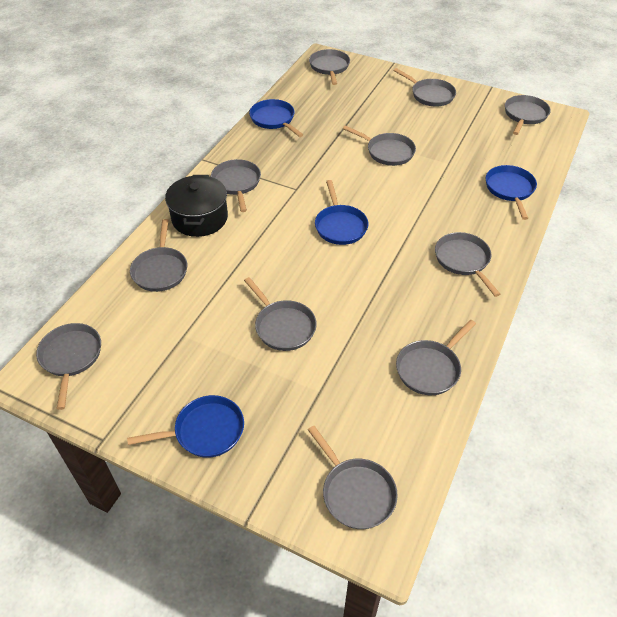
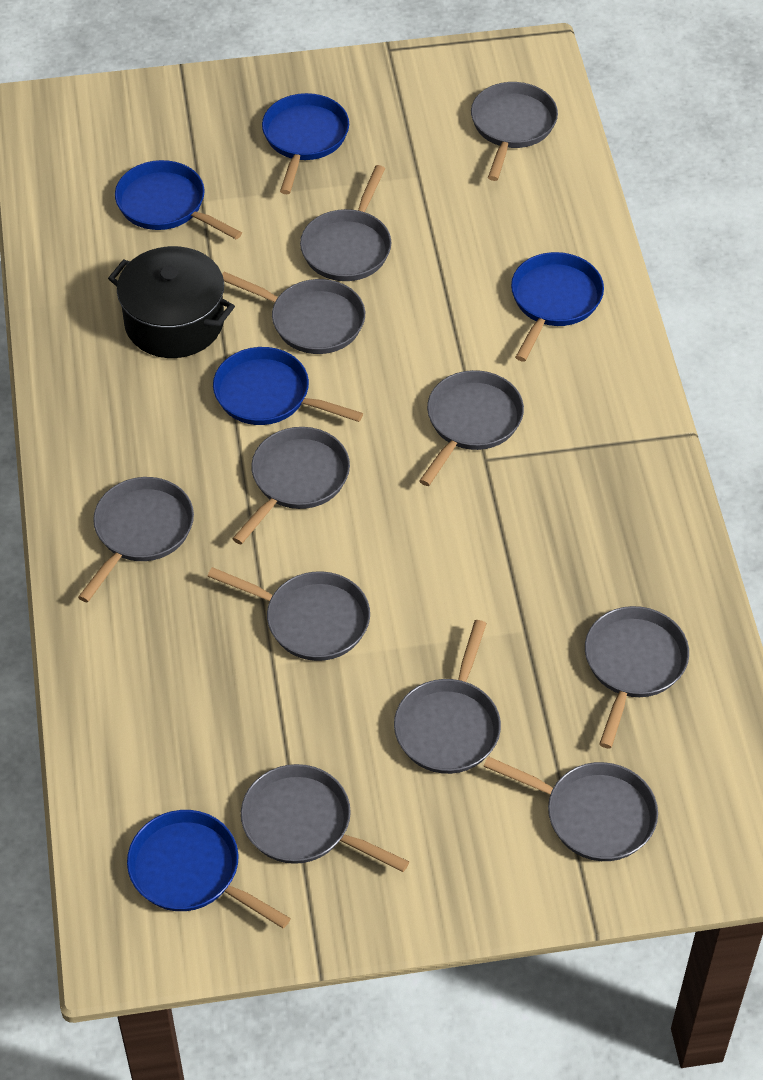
blue pan: 4 -> 5

